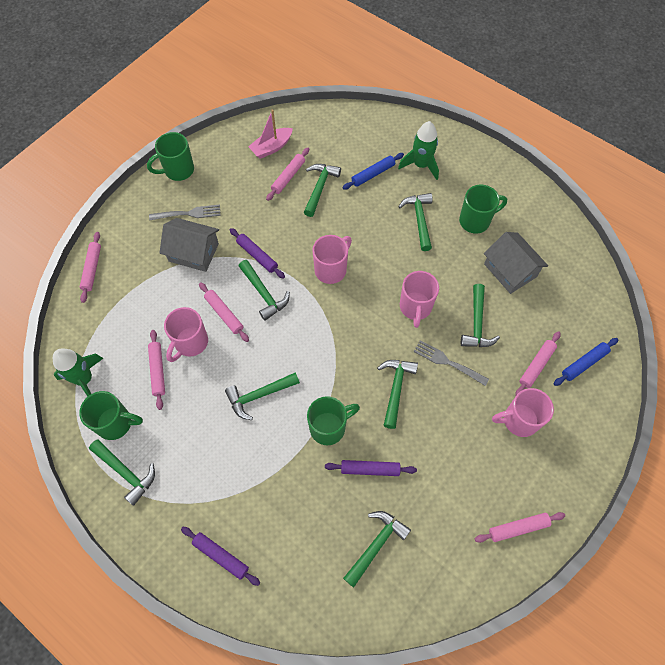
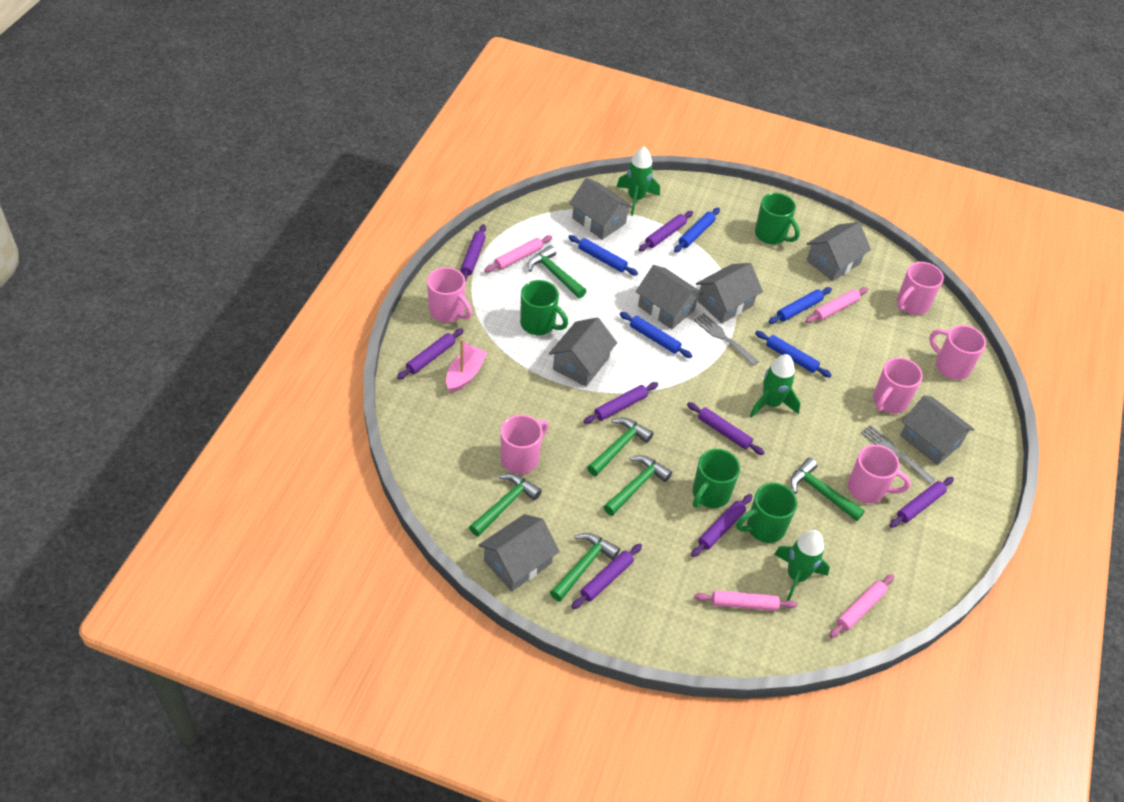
blue rolling pin: 2 -> 5
green hammer: 8 -> 6
green rocket: 2 -> 3
grey house: 2 -> 7
pink mug: 4 -> 6
pink rolling pin: 6 -> 4
purple rolling pin: 3 -> 8

